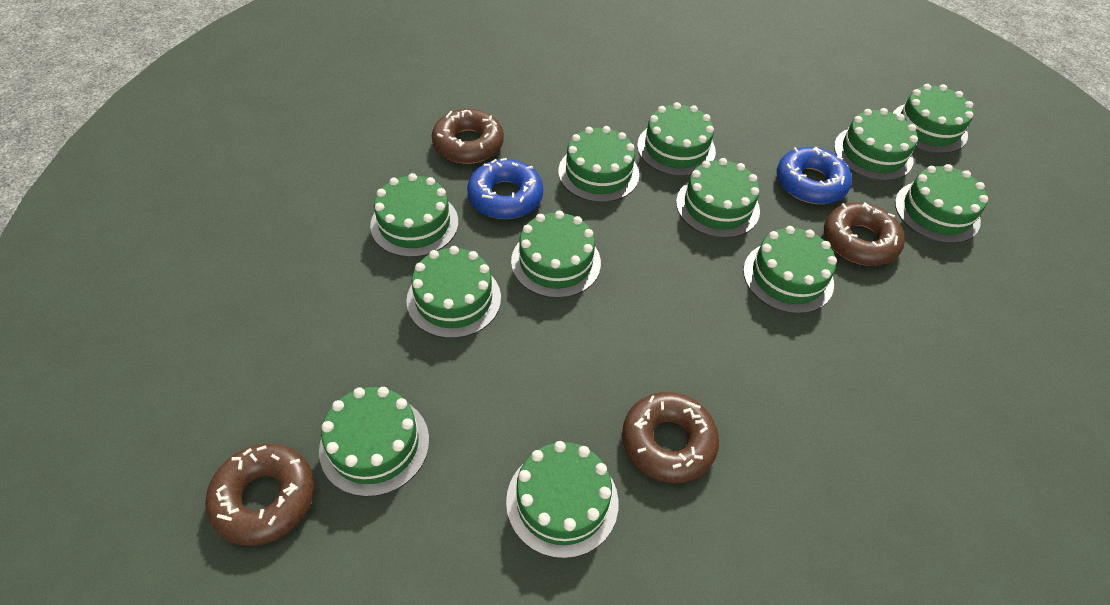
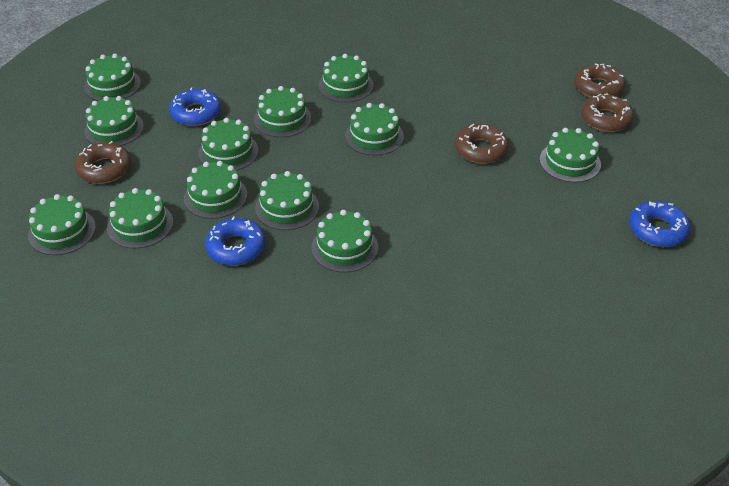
blue donut: 2 -> 3

